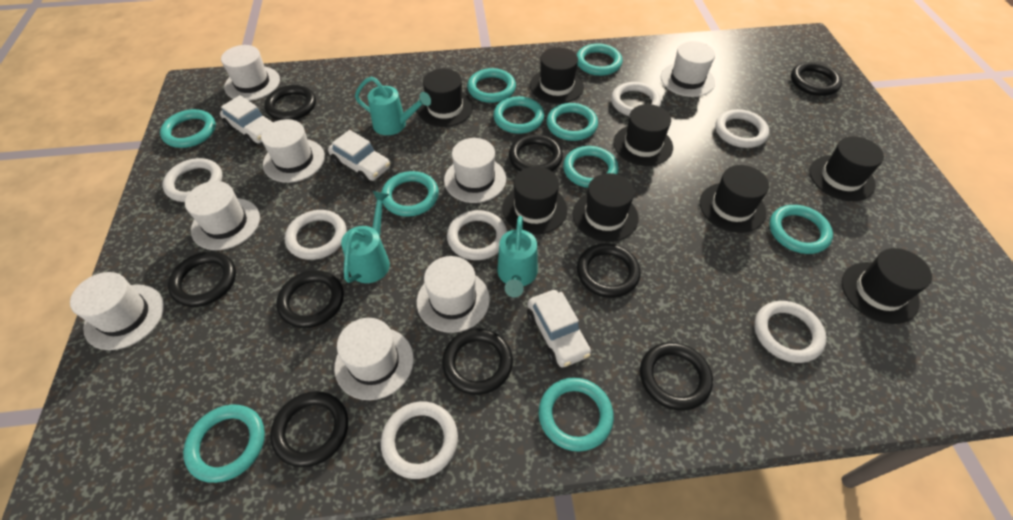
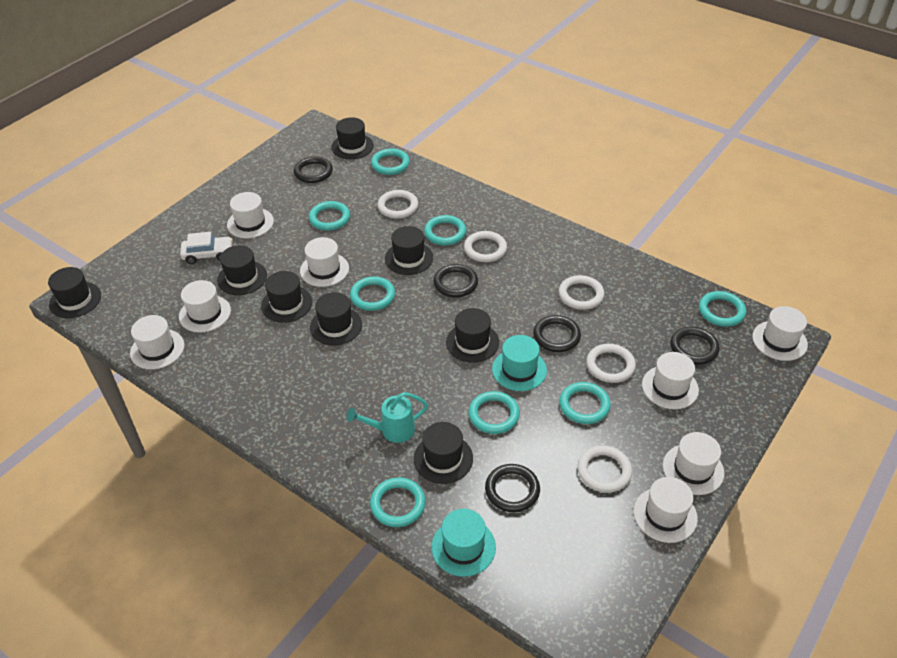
black ring: 9 -> 5
turquoise hat: 0 -> 2
turquoise ring: 10 -> 8
turquoise watering can: 3 -> 1
white car: 3 -> 1
white ring: 7 -> 5

